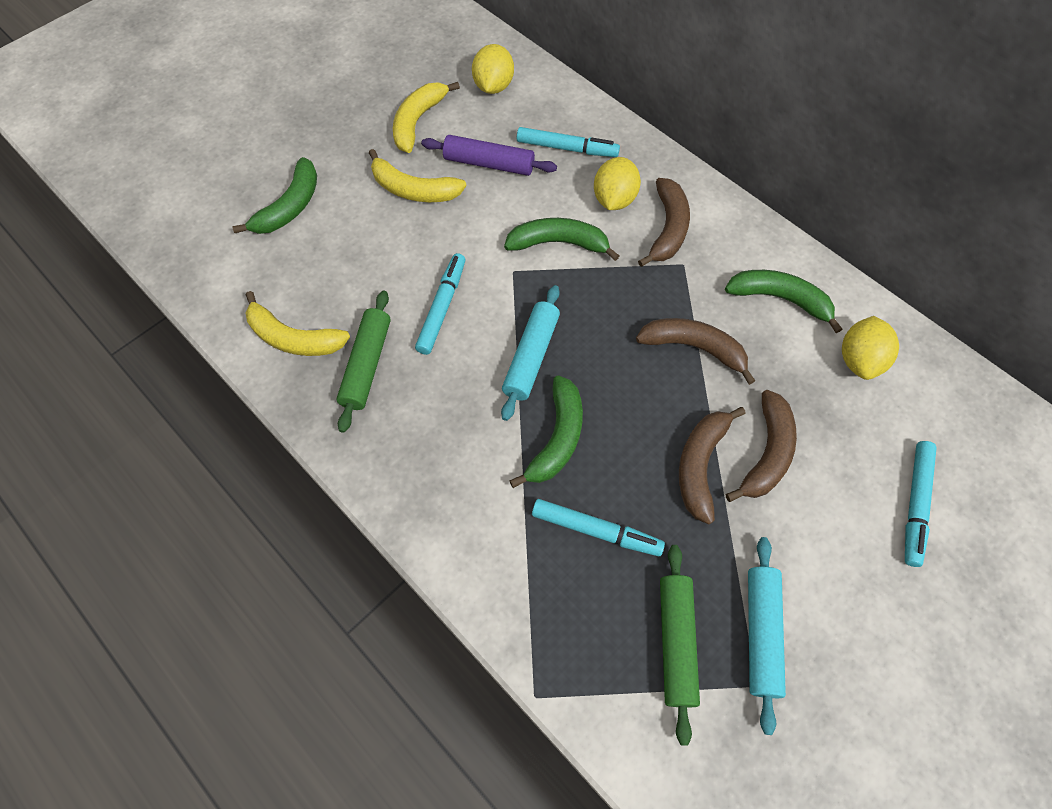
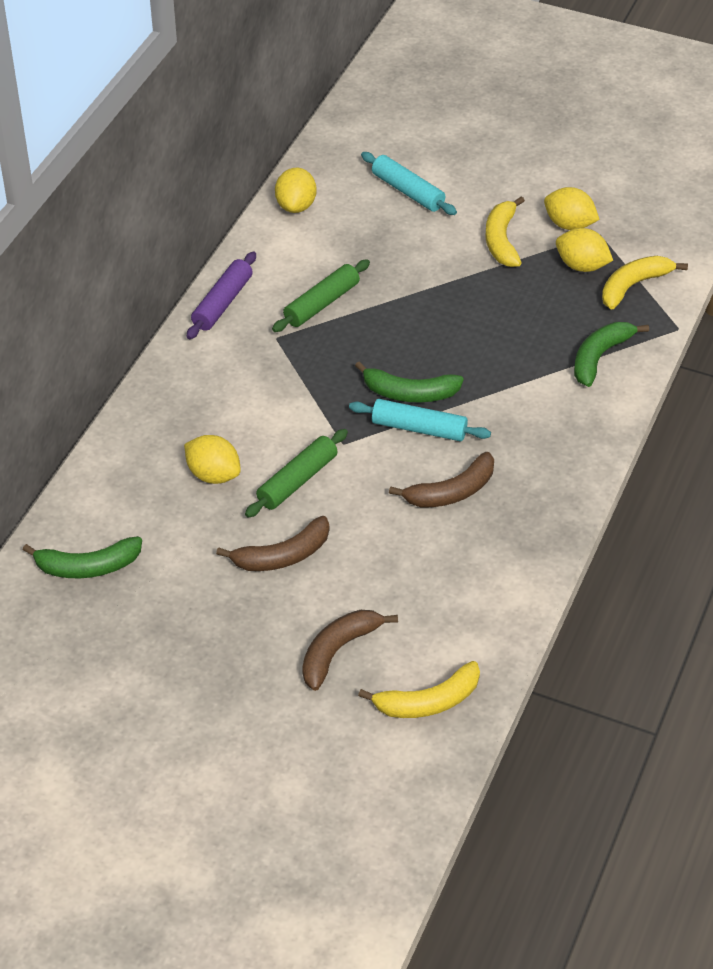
brown banana: 4 -> 3
green banana: 4 -> 3
turquoise marker: 4 -> 0
yellow lemon: 3 -> 4

